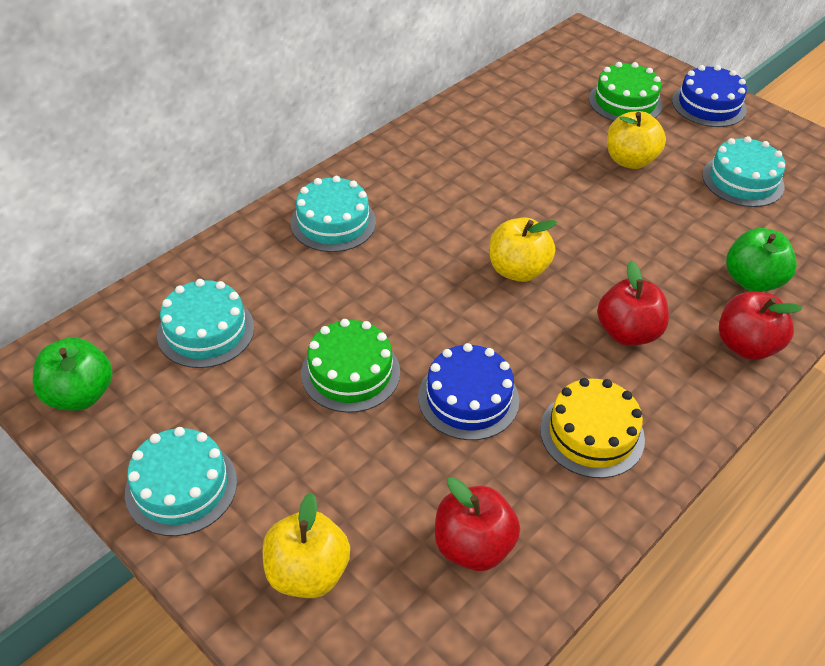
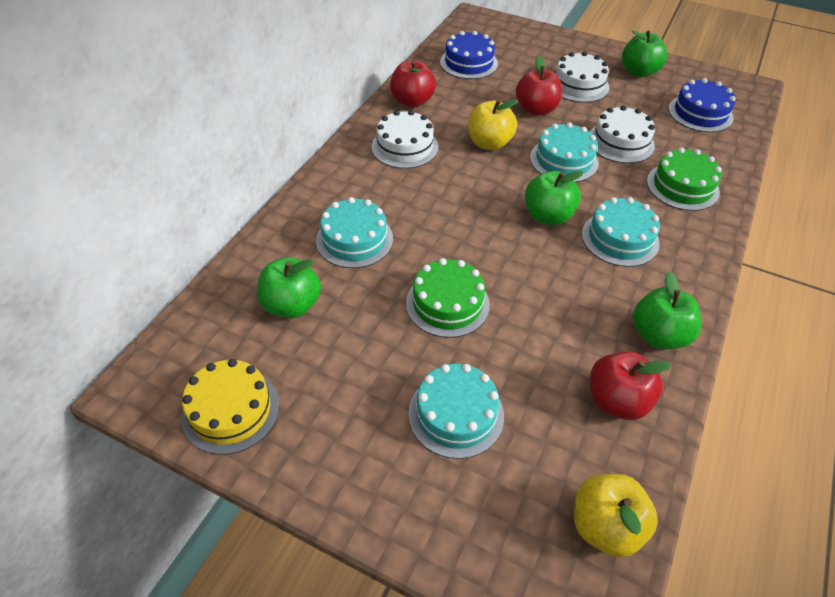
green apple: 2 -> 4
white cake: 0 -> 3
yellow apple: 3 -> 2

